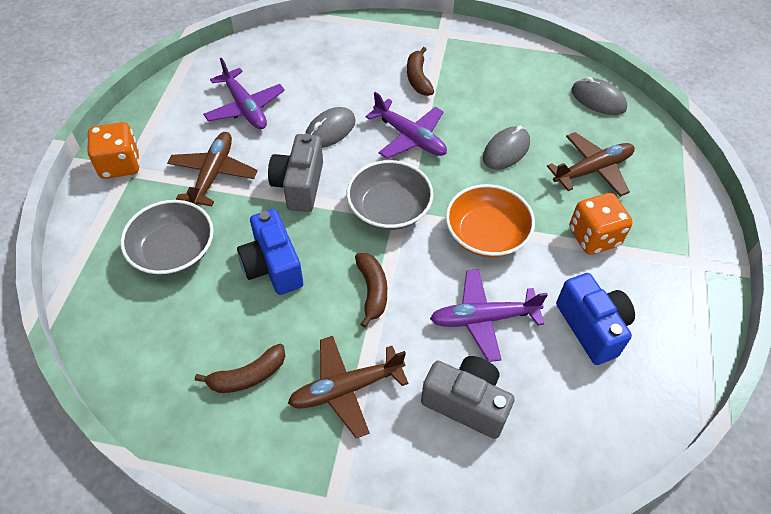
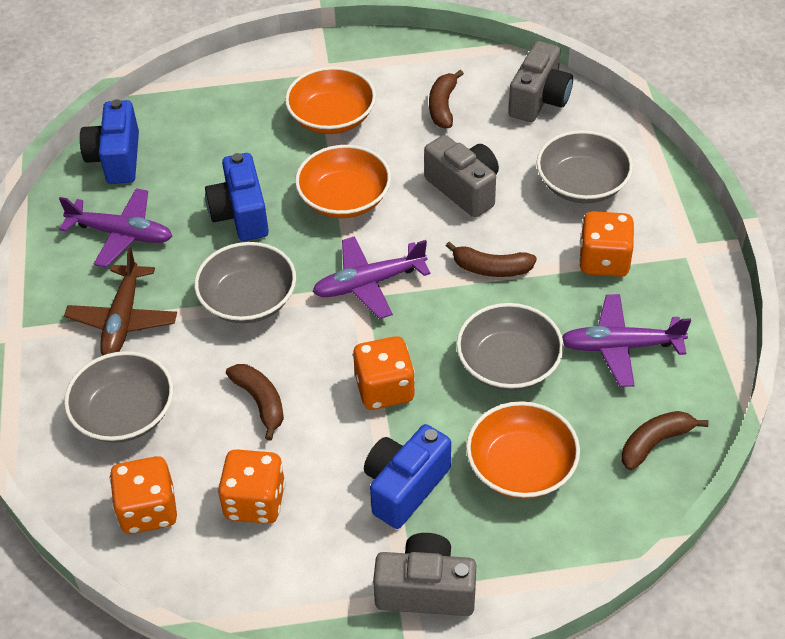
blue camera: 2 -> 3
brown banana: 3 -> 4
brown plane: 3 -> 1
grey bowl: 2 -> 4
grey camera: 2 -> 3
grey mouse: 3 -> 0
orange bowl: 1 -> 3
orange dice: 2 -> 4

